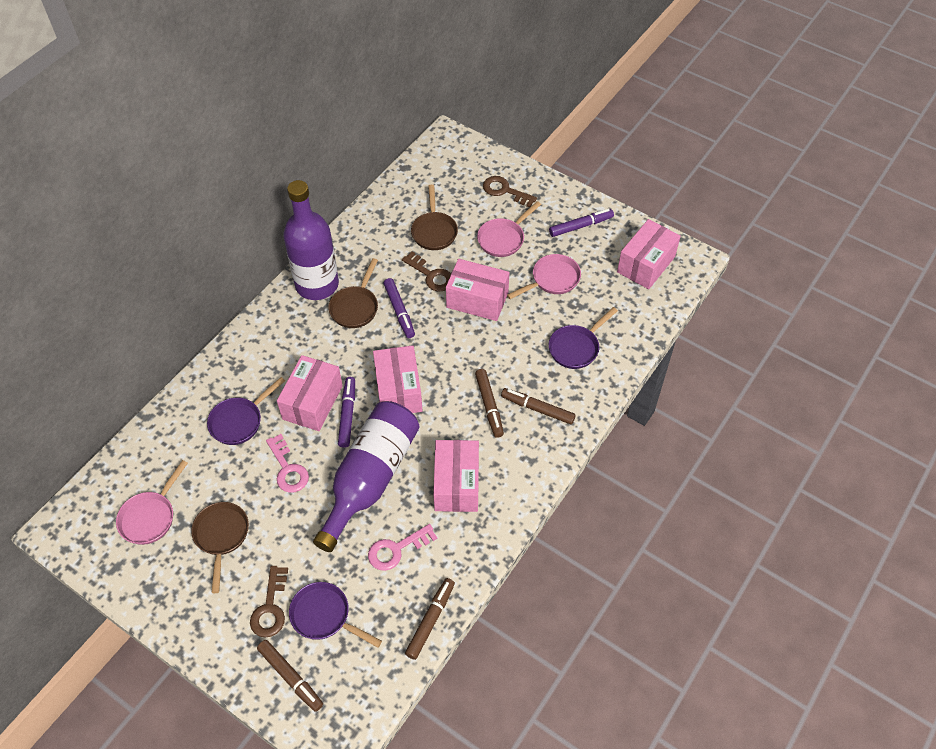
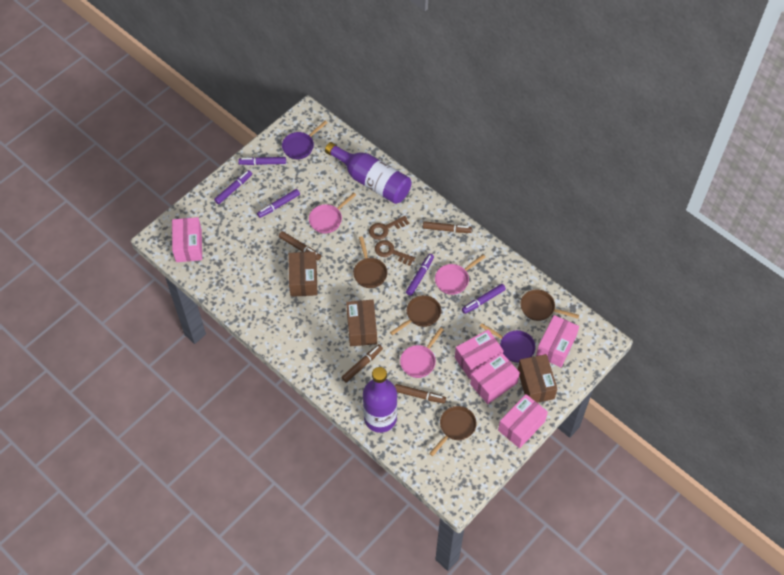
brown box: 0 -> 3
brown key: 3 -> 2
brown pan: 3 -> 4
pink key: 2 -> 0
purple marker: 3 -> 5
purple pan: 3 -> 2

